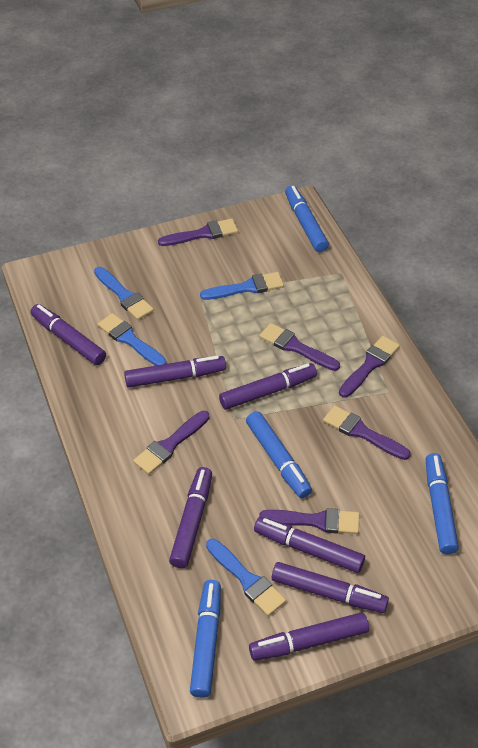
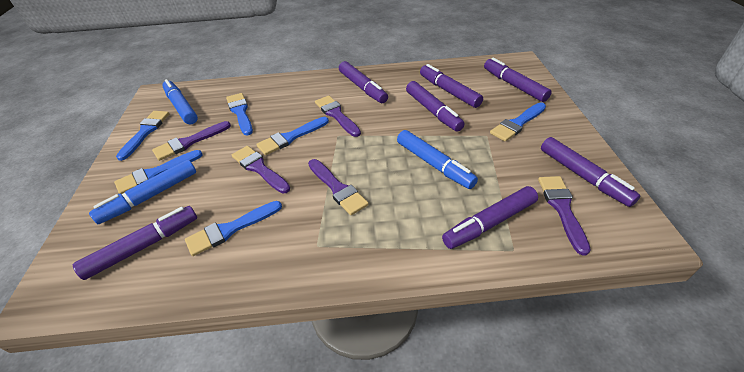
blue brush: 4 -> 6
blue marker: 4 -> 3
purple brush: 6 -> 5

